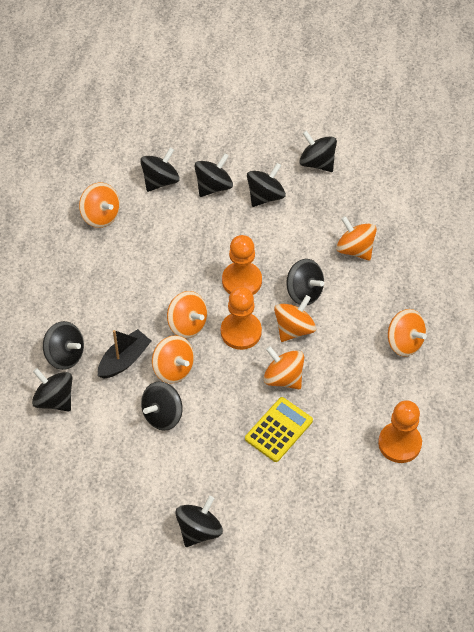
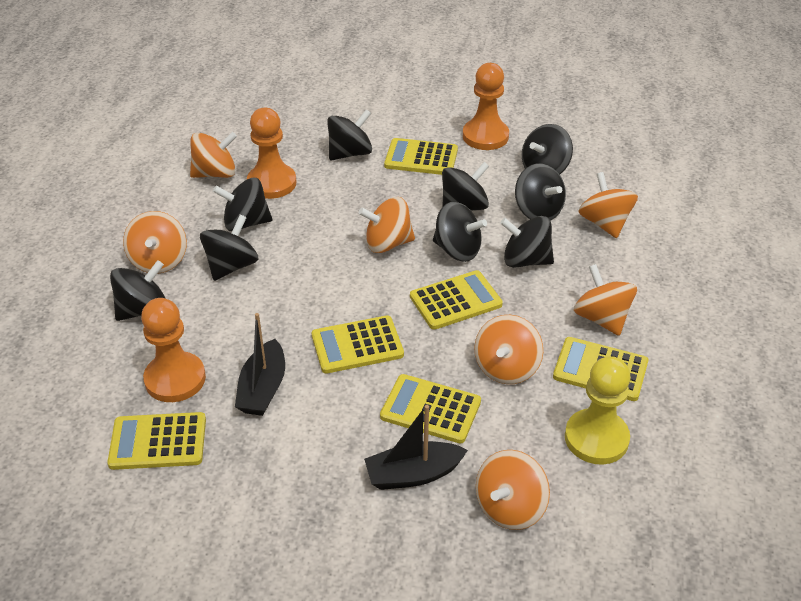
black boat: 1 -> 2
yellow calculator: 1 -> 6
yellow pawn: 0 -> 1

